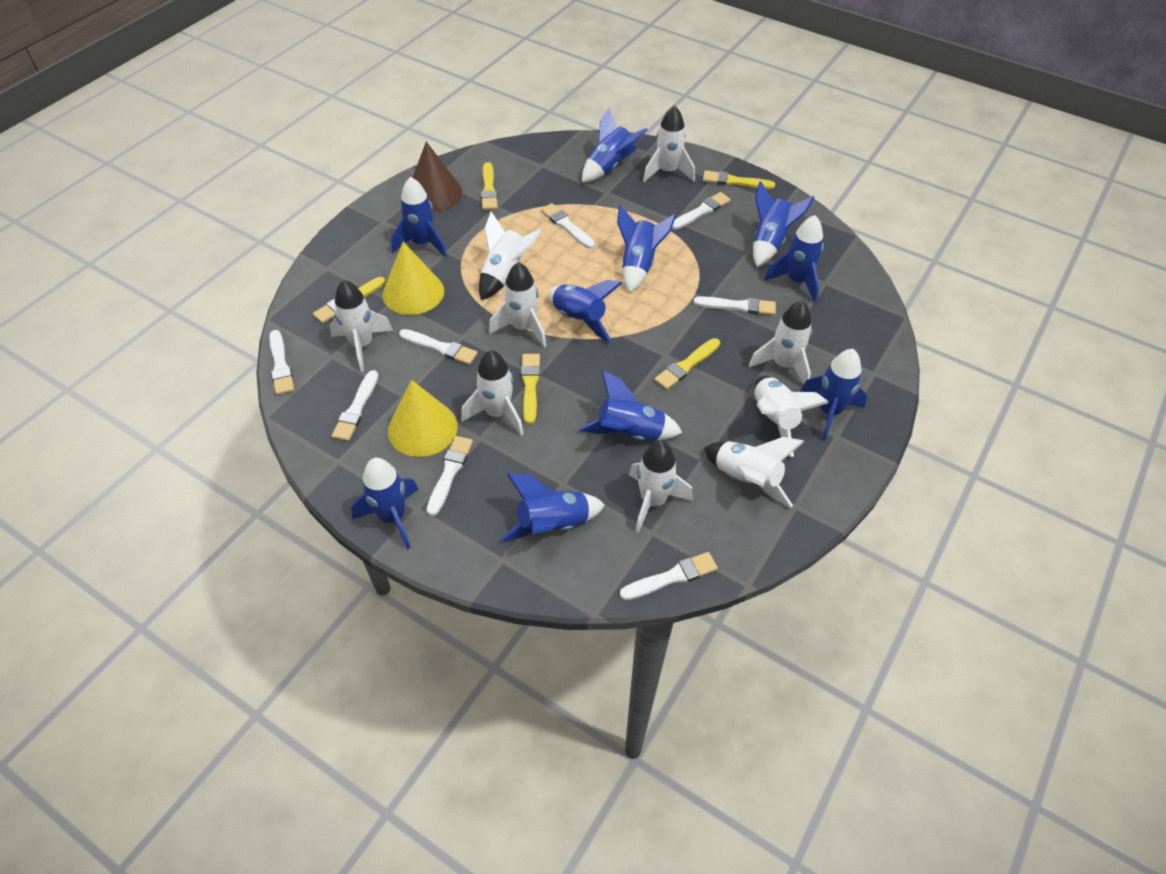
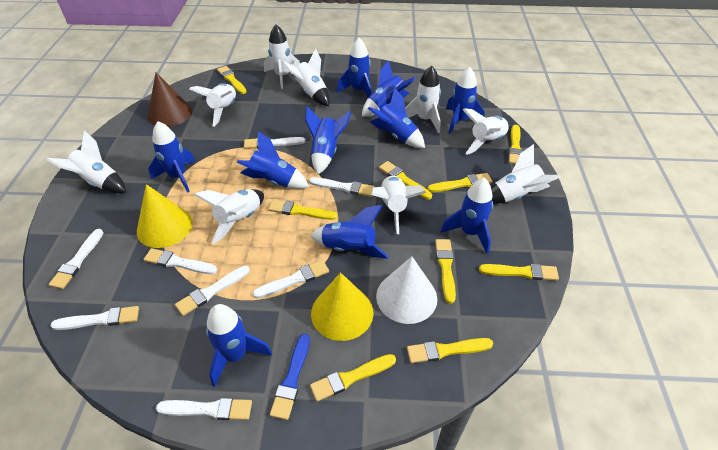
blue brush: 0 -> 1
white cone: 0 -> 1
yellow brush: 5 -> 9

